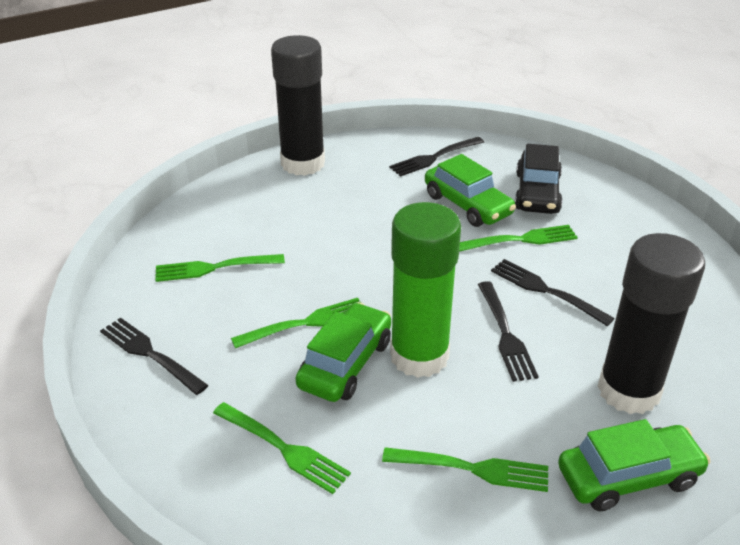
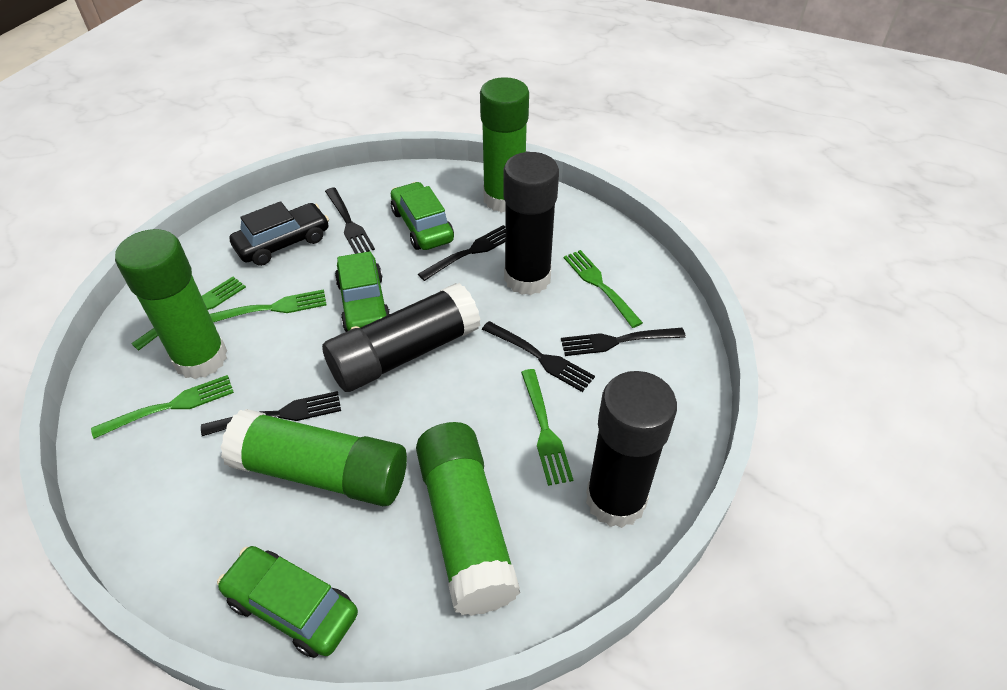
black fork: 4 -> 5
black glue stick: 2 -> 3
green glue stick: 1 -> 4

